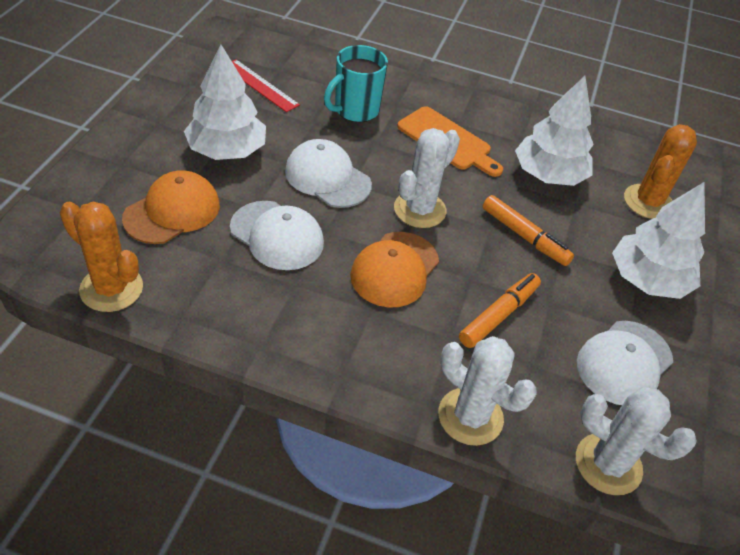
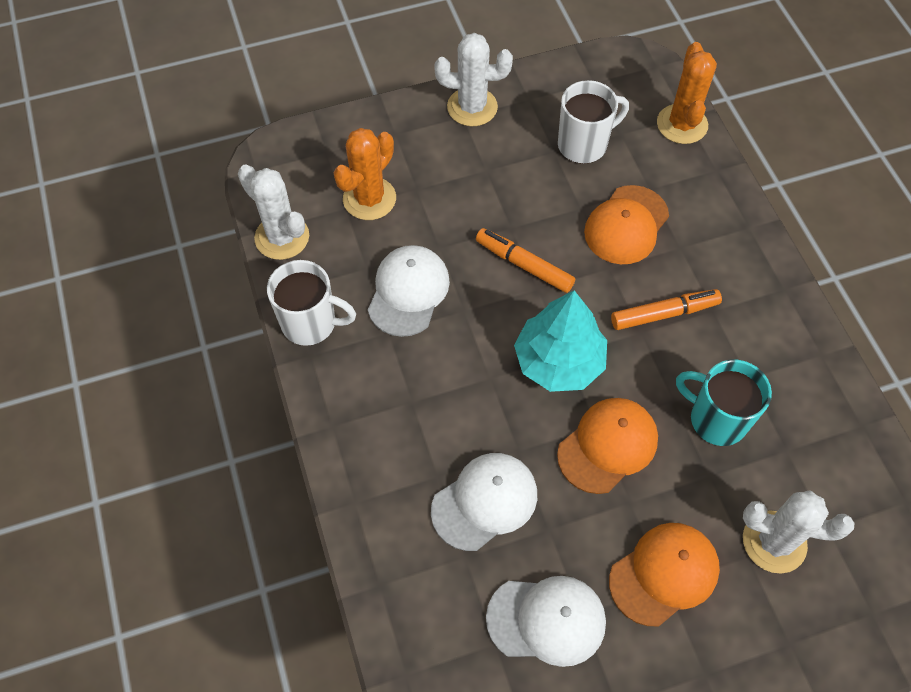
orange cap: 2 -> 3
orange cutting board: 1 -> 0
red ruler: 1 -> 0
turquoise tree: 0 -> 1
white mug: 0 -> 2
white tree: 3 -> 0

